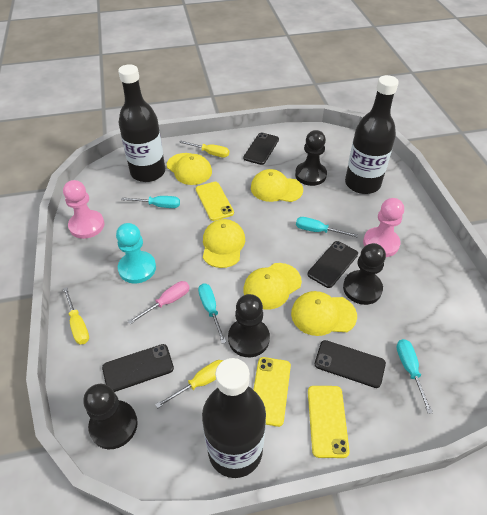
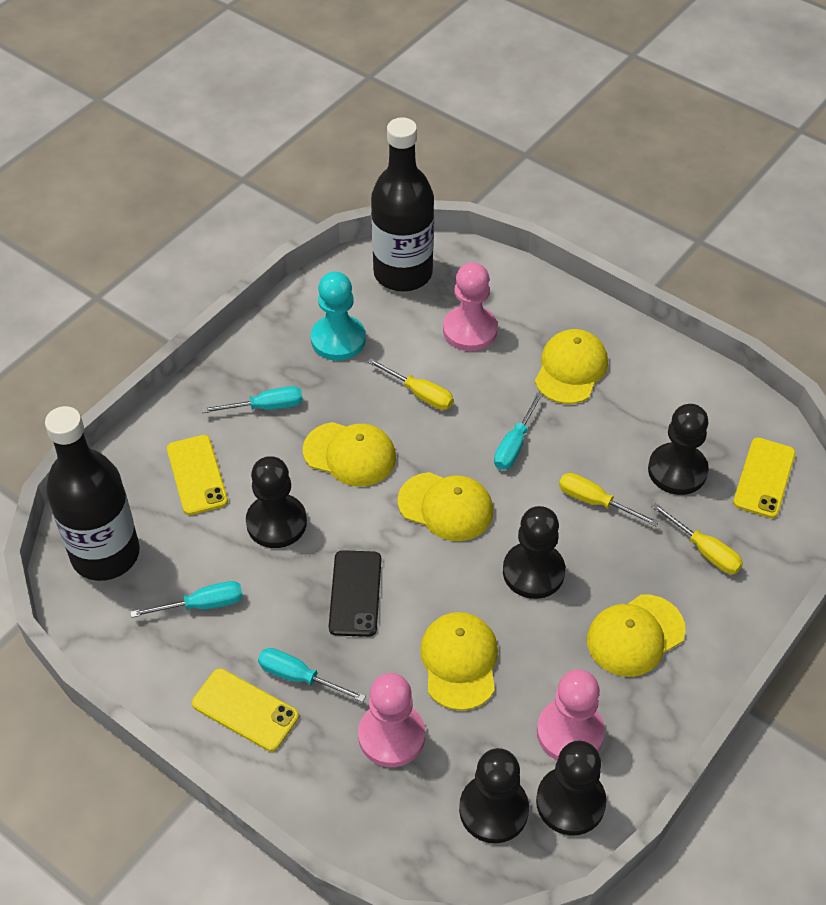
black bottle: 3 -> 2
black pawn: 4 -> 5
black phone: 4 -> 1
pink pawn: 2 -> 3
pink screwdriver: 1 -> 0

